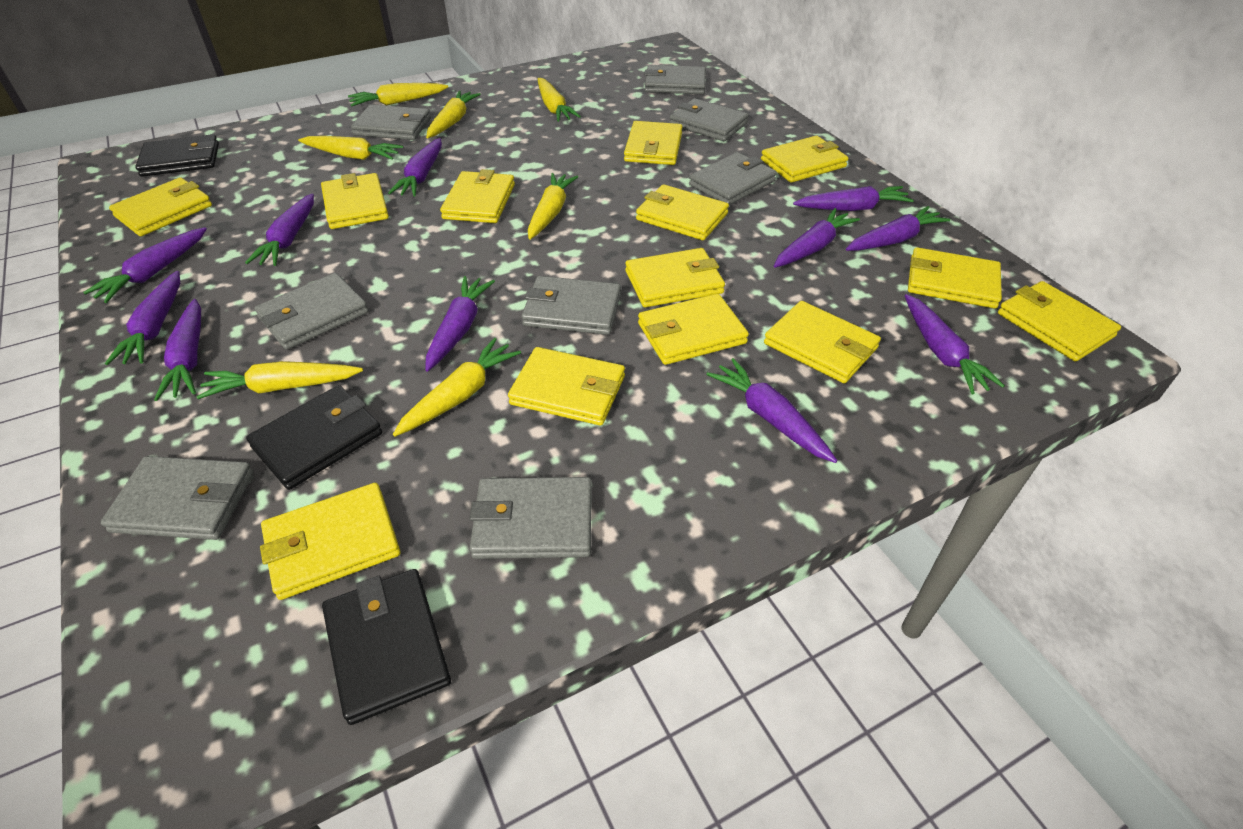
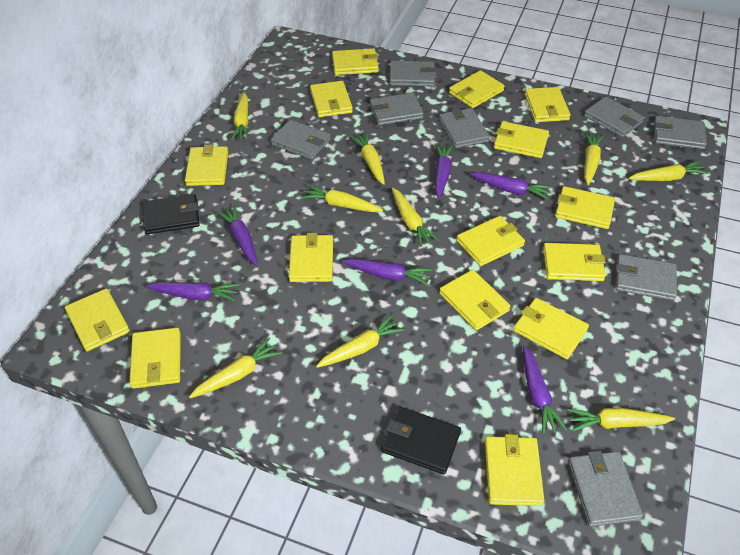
black wallet: 3 -> 2
purple carrot: 11 -> 6
yellow carrot: 7 -> 9
yellow wallet: 13 -> 15

